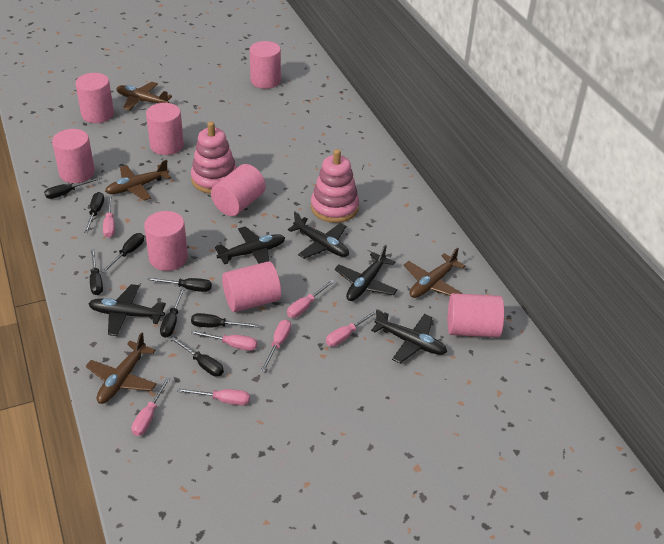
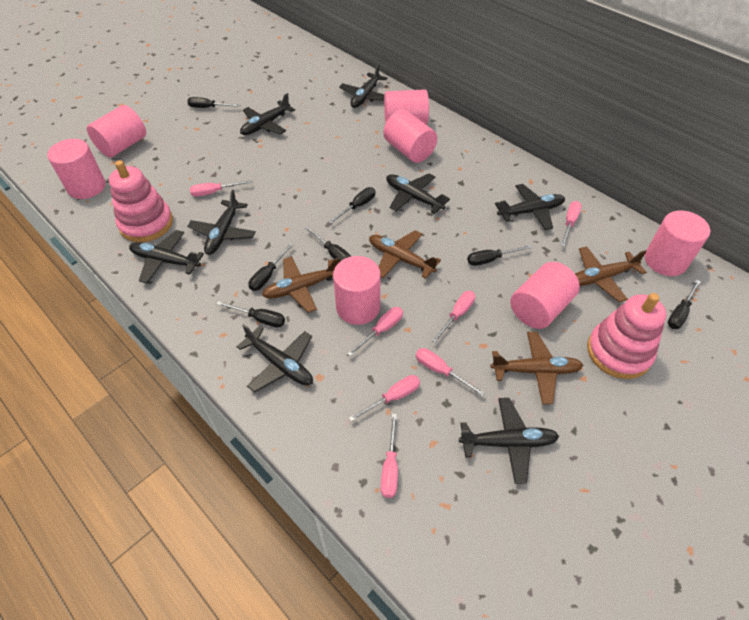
black plane: 5 -> 8
black screwdriver: 8 -> 7
pink cylinder: 8 -> 7

